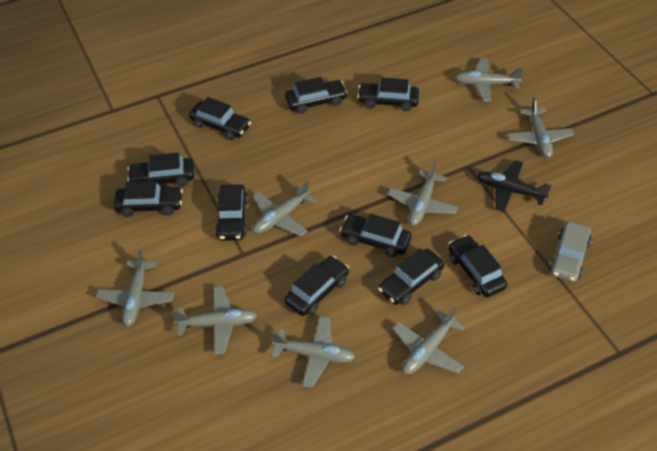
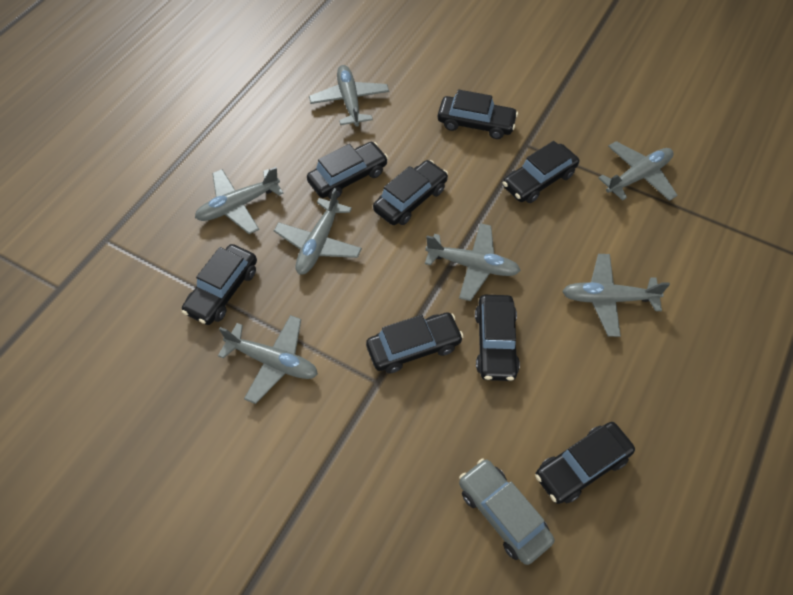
black car: 10 -> 8
black plane: 1 -> 0
grey plane: 8 -> 7

